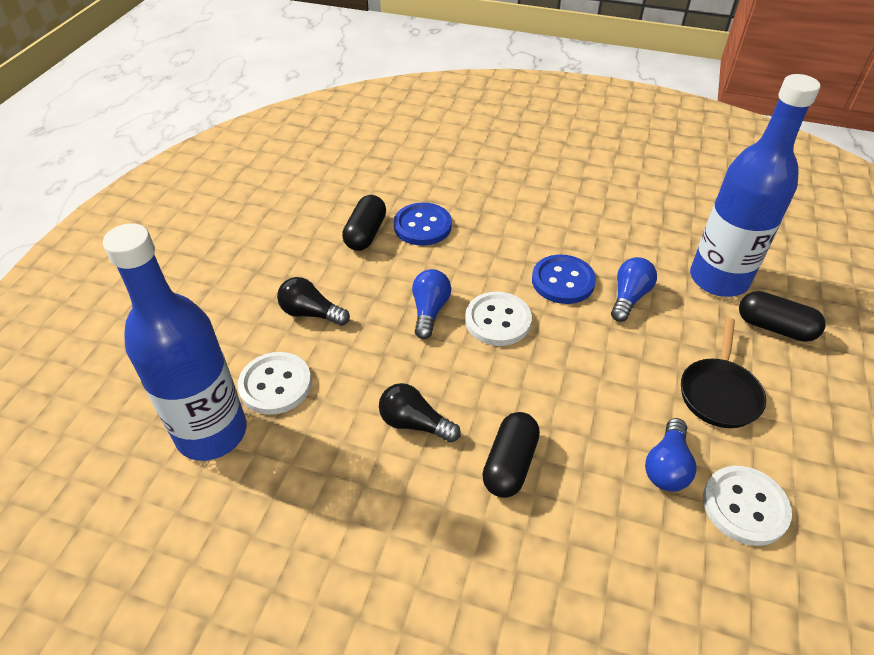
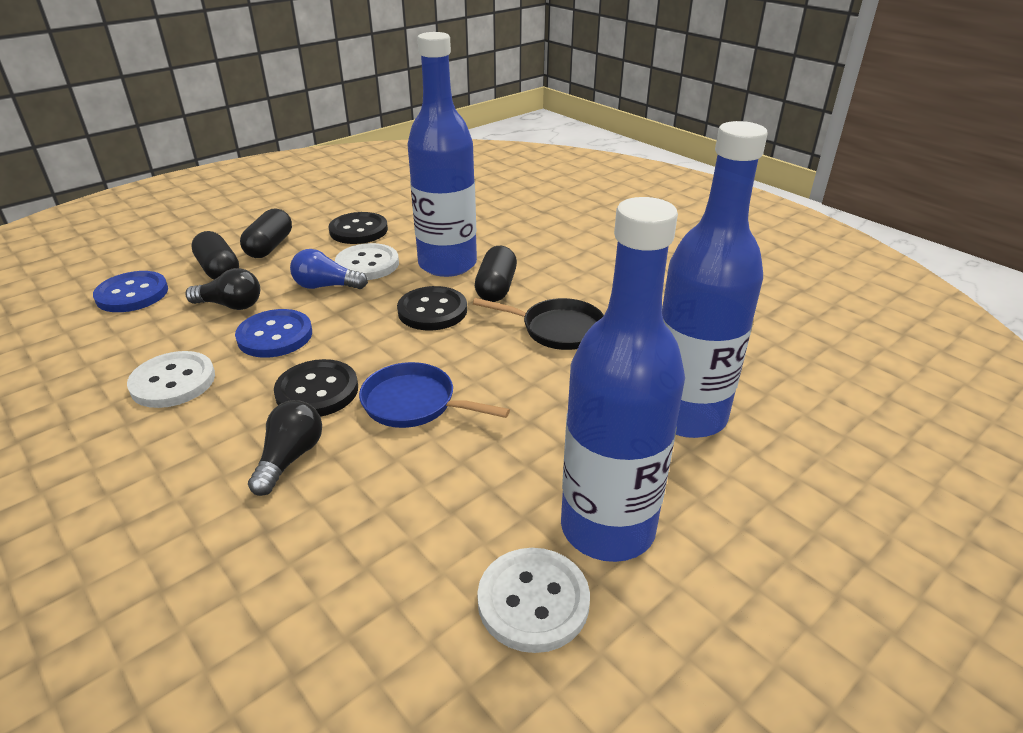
black button: 0 -> 3
blue bottle: 2 -> 3
blue light bulb: 3 -> 1
blue pan: 0 -> 1

